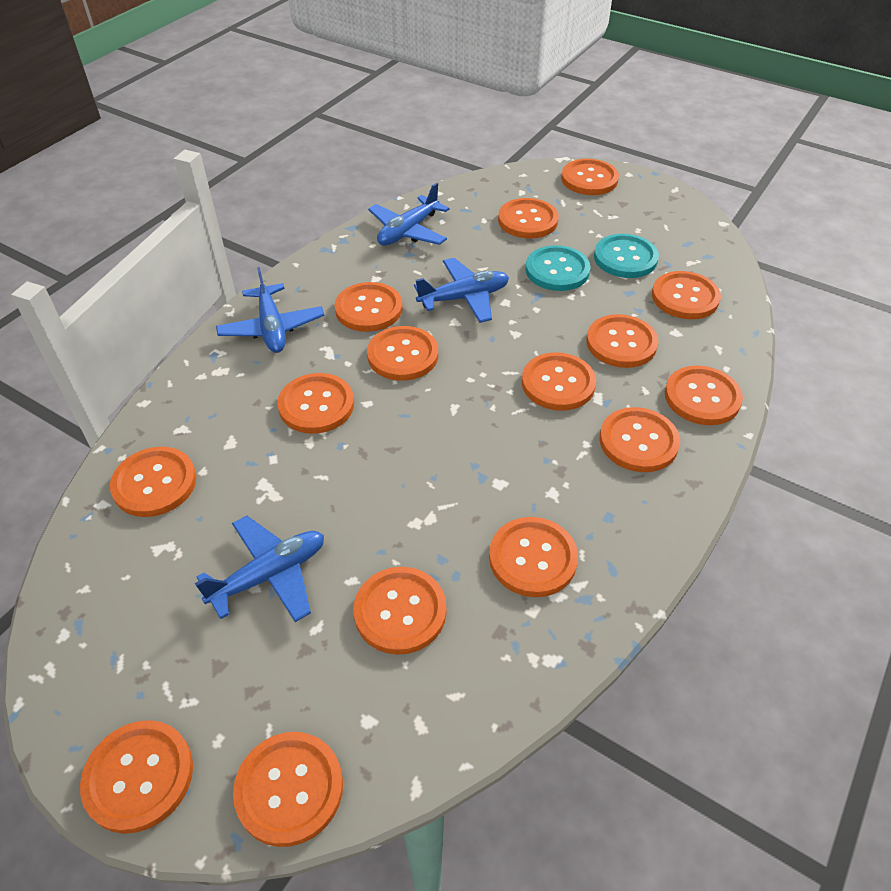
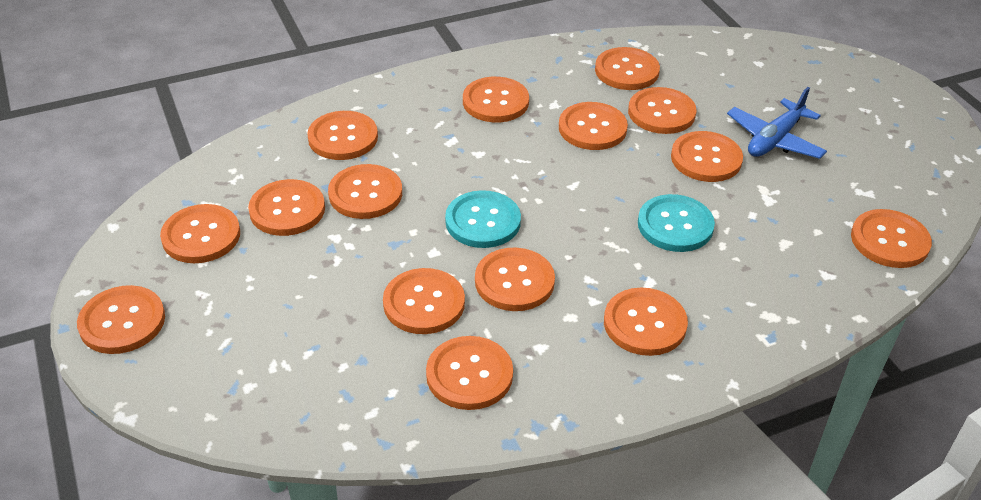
blue plane: 4 -> 1

